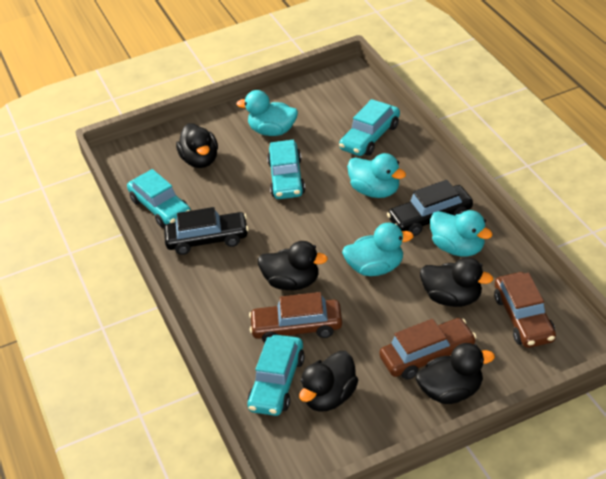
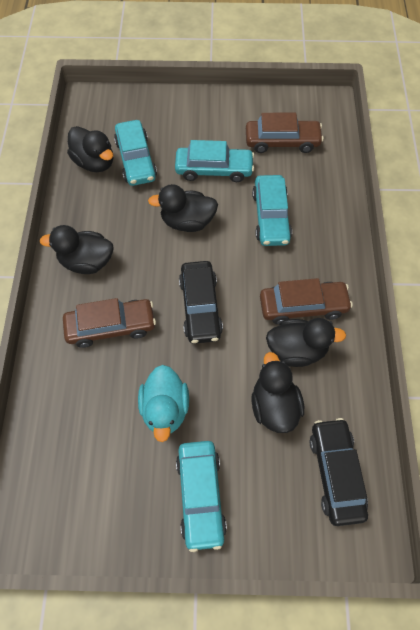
turquoise duck: 4 -> 1

